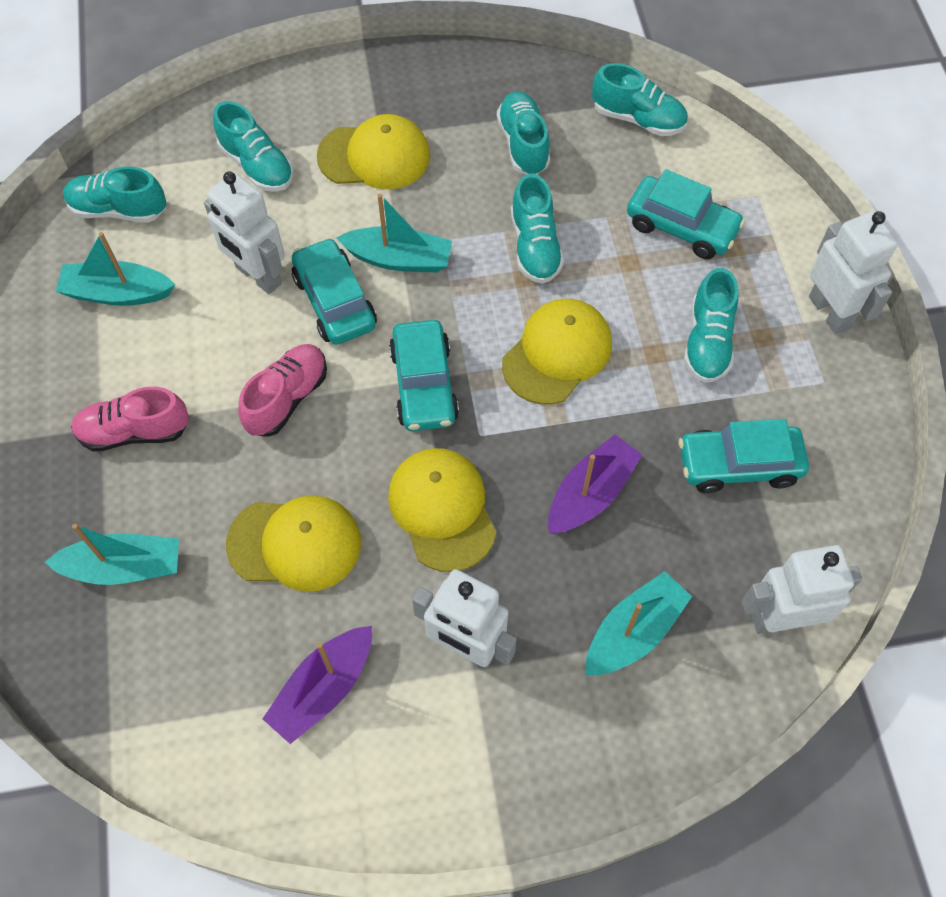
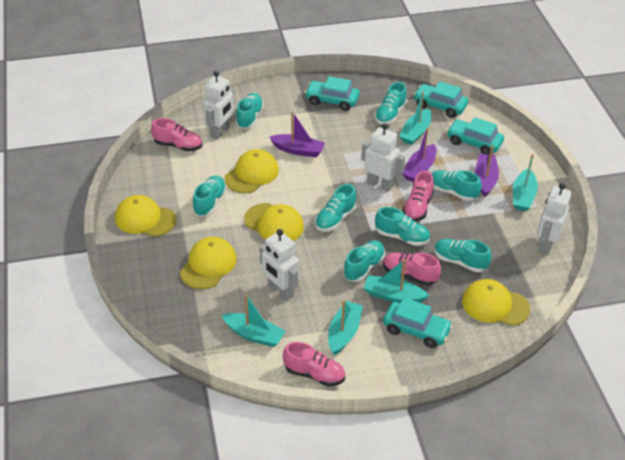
pink shoe: 2 -> 4
purple boat: 2 -> 3
turquoise boat: 4 -> 5
turquoise shoe: 6 -> 8
yellow cap: 4 -> 5

